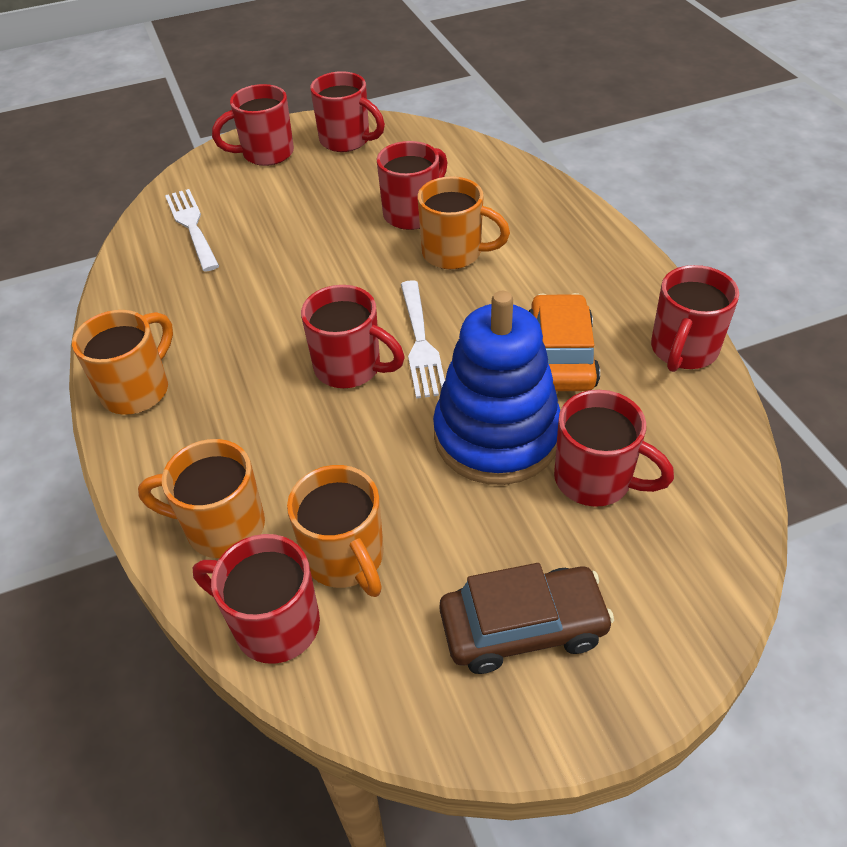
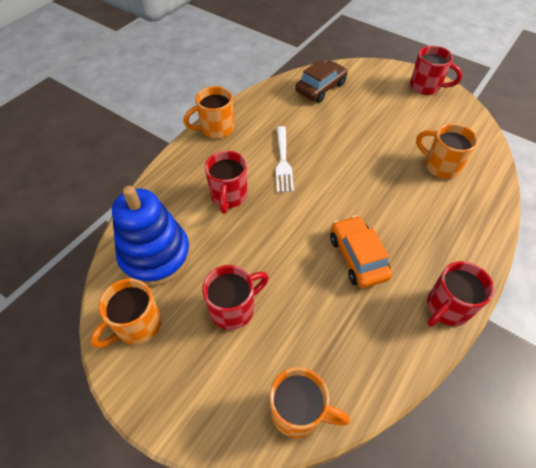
red mug: 7 -> 4
white fork: 2 -> 1

